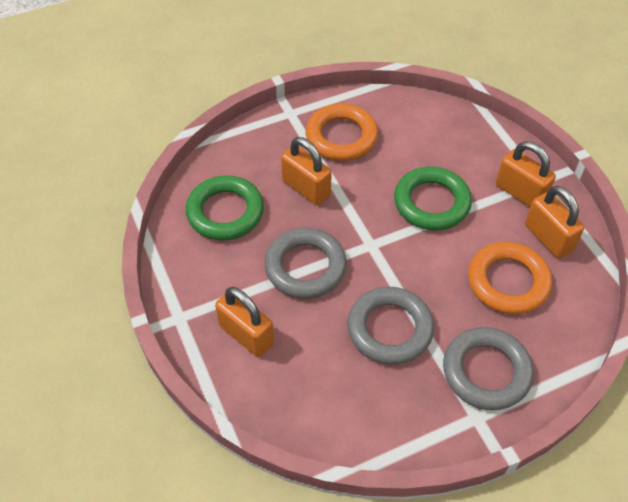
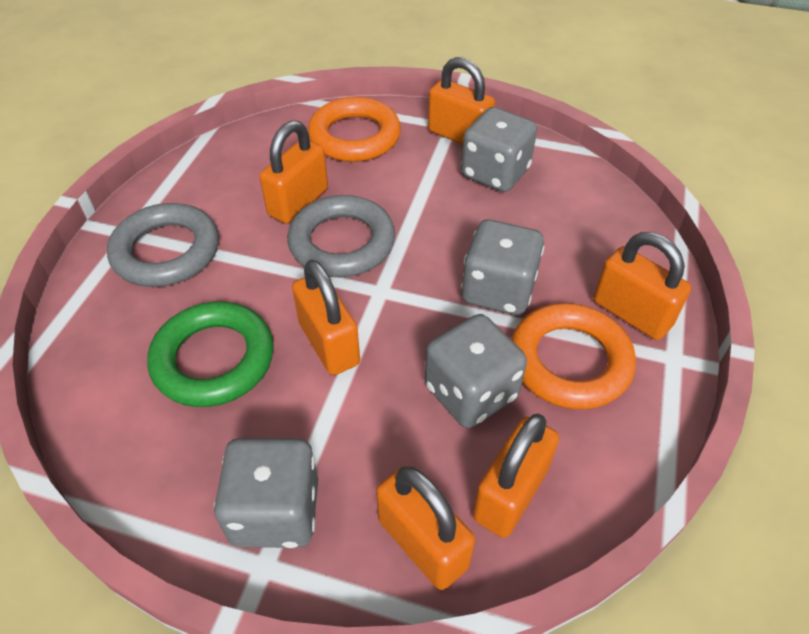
green ring: 2 -> 1
grey dice: 0 -> 4
grey ring: 3 -> 2
orange padlock: 4 -> 6

